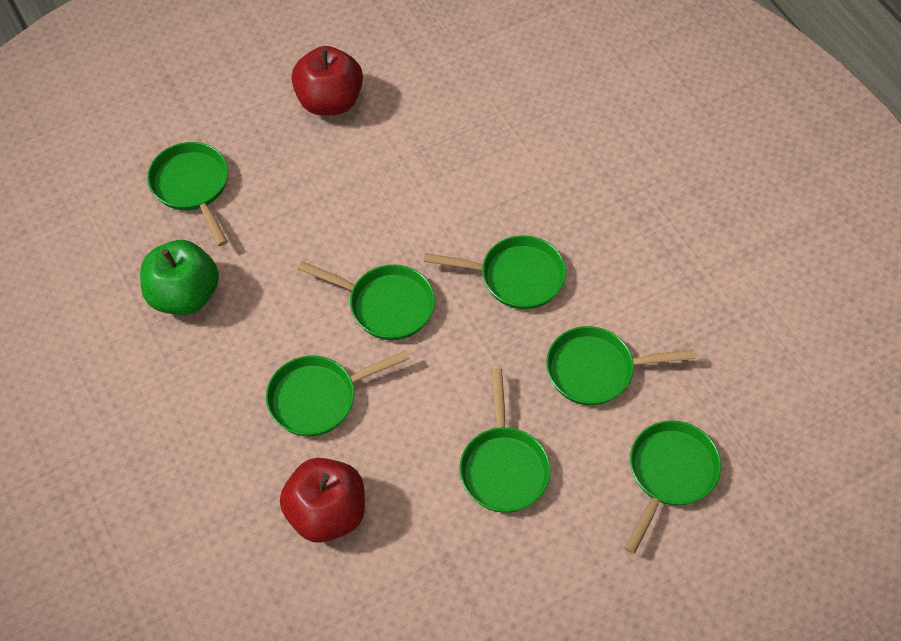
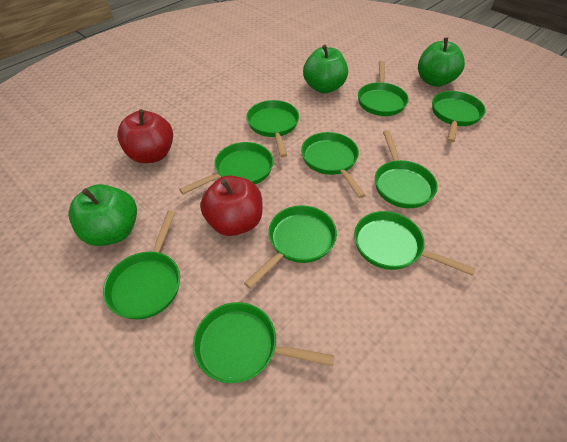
green apple: 1 -> 3
green pan: 7 -> 10

